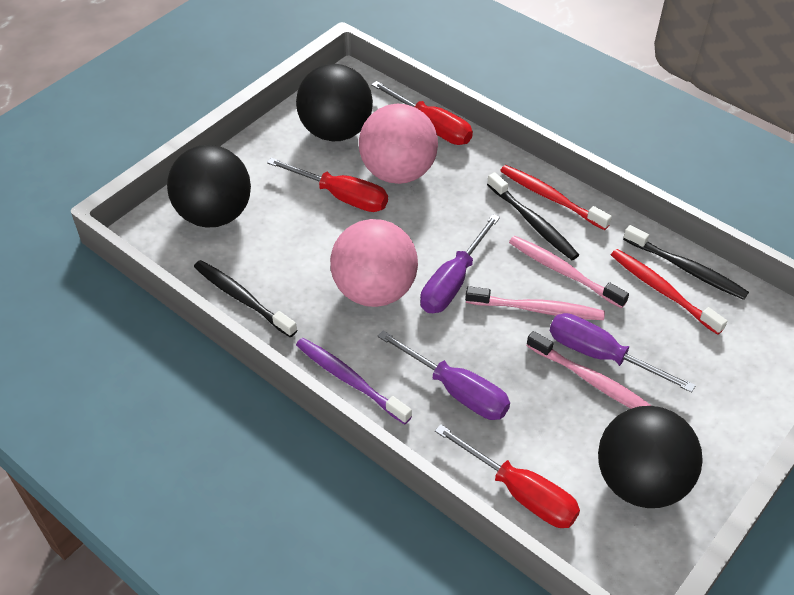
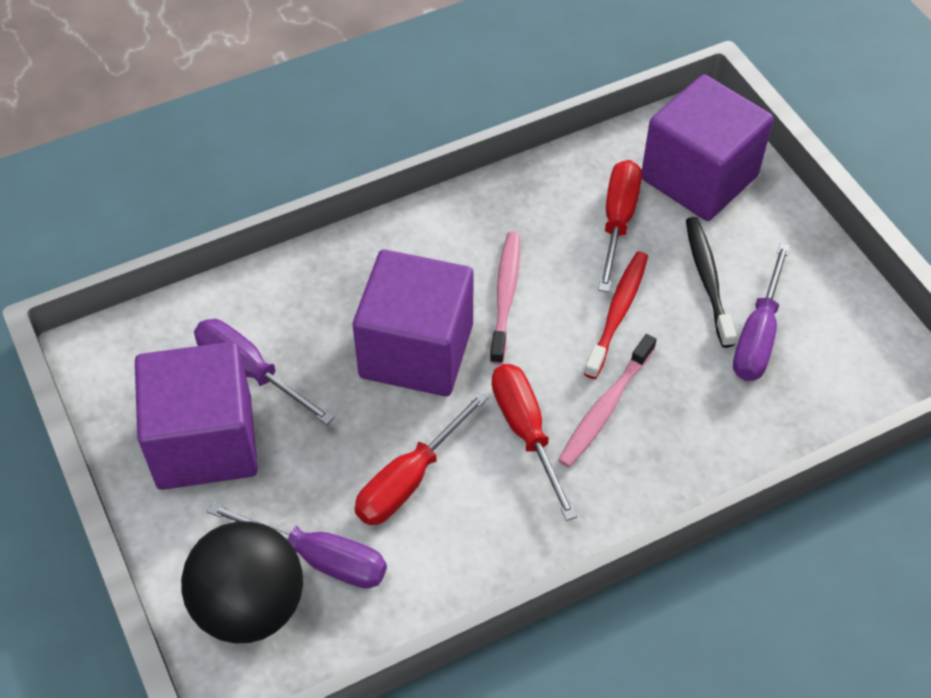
black ball: 3 -> 1
black toothbrush: 3 -> 1
pink ball: 2 -> 0
pink toothbrush: 3 -> 2
purple cube: 0 -> 3
purple toothbrush: 1 -> 0
red toothbrush: 2 -> 1

